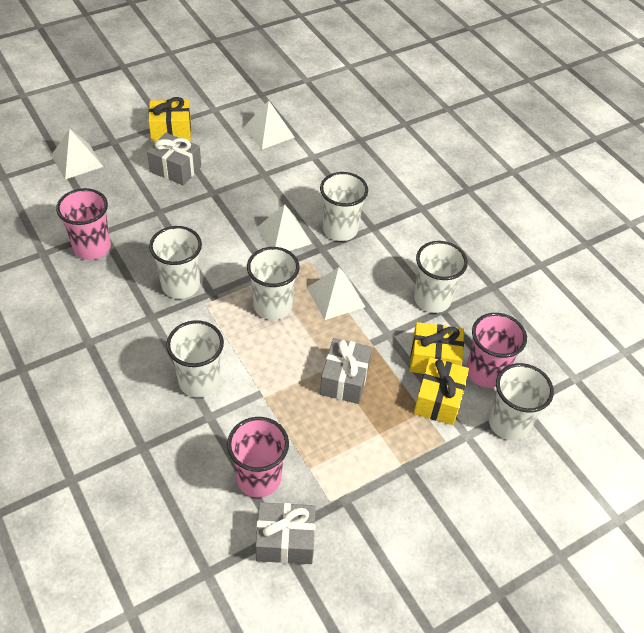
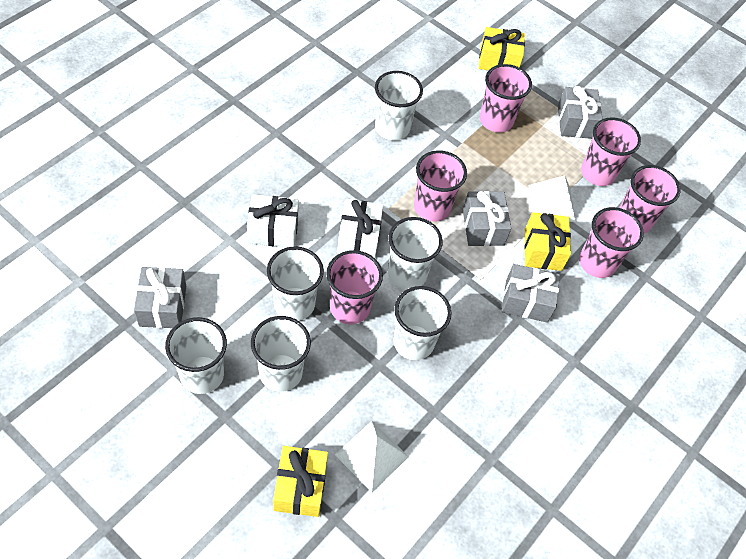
grey gift: 3 -> 4
pink cup: 3 -> 6
white gift: 0 -> 2
white pyramid: 4 -> 2

